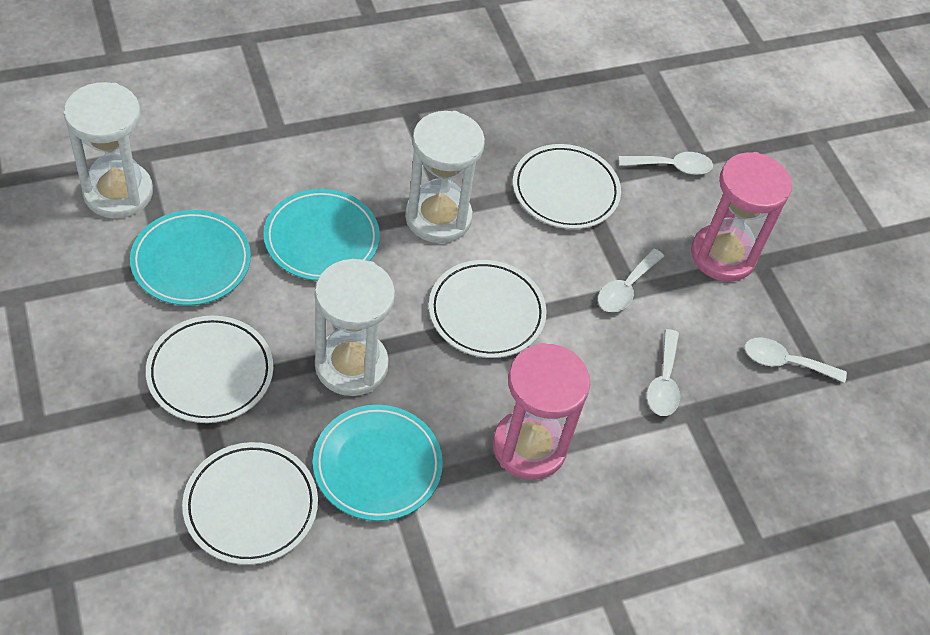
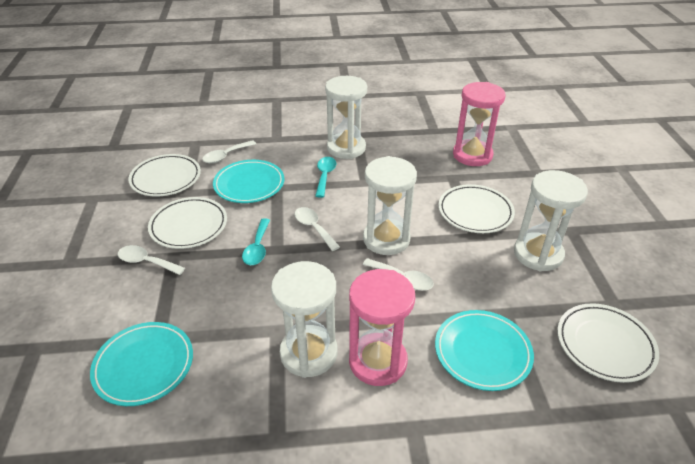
turquoise spoon: 0 -> 2
white hourglass: 3 -> 4

